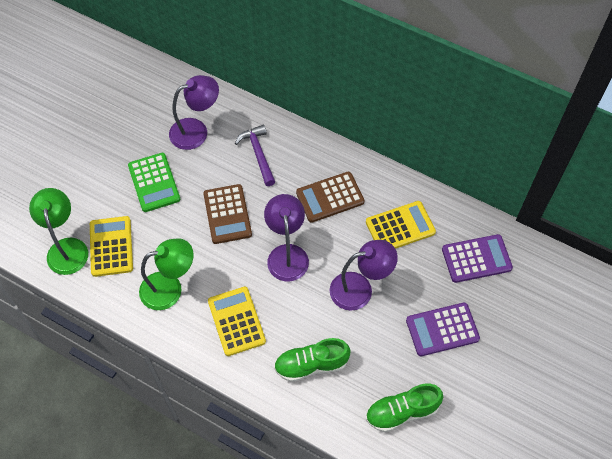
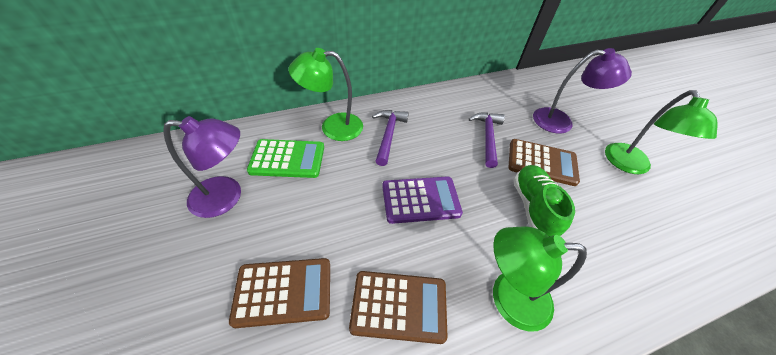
brown calculator: 2 -> 3
green lamp: 2 -> 3
green shoe: 2 -> 1
purple calculator: 2 -> 1
purple hammer: 1 -> 2
purple lamp: 3 -> 2
yellow calculator: 3 -> 0

